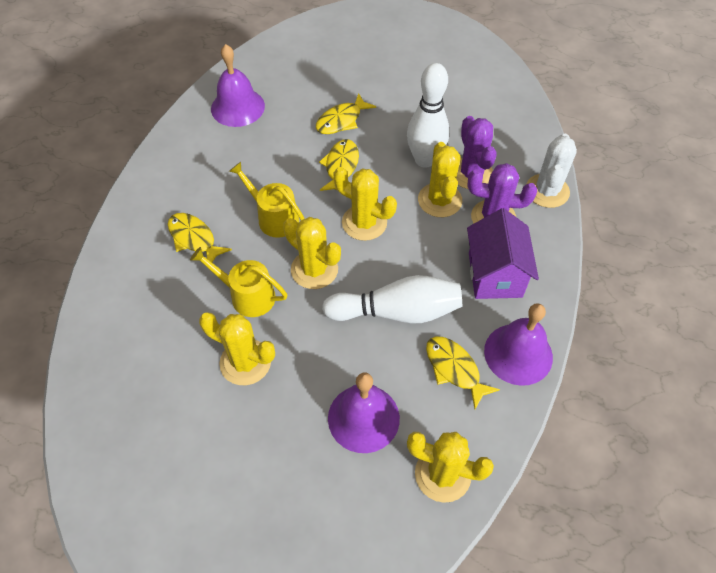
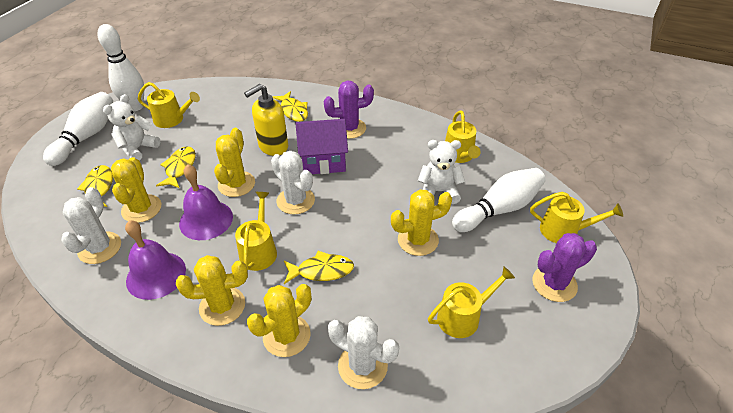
purple bell: 3 -> 2
white bowling pin: 2 -> 3
white cactus: 1 -> 3
white teddy bear: 0 -> 2
yellow soap dispenser: 0 -> 1
yellow watering can: 2 -> 5

